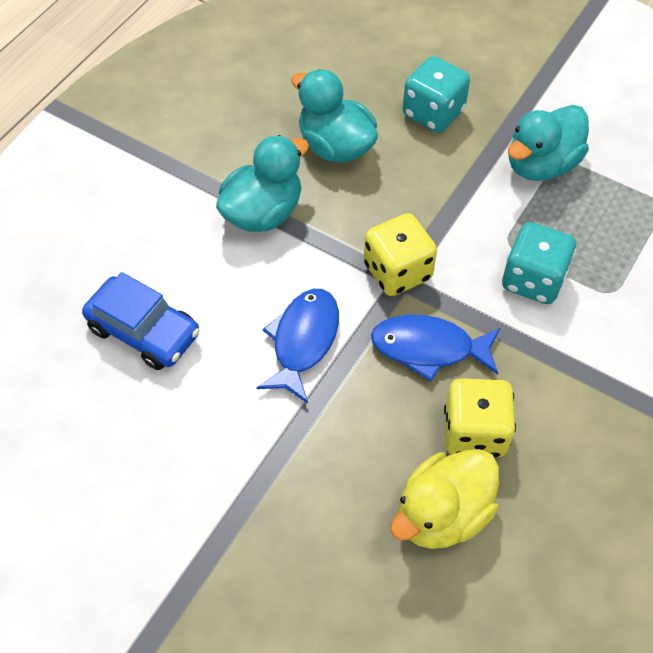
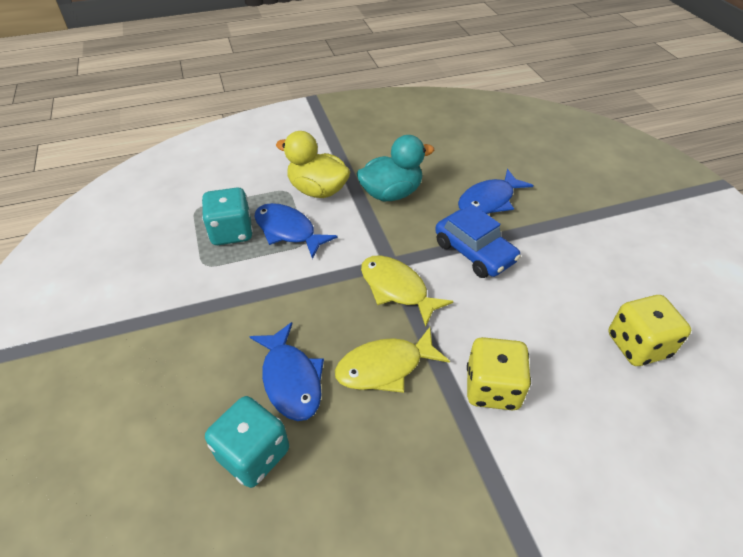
blue fish: 2 -> 3
turquoise duck: 3 -> 1
yellow fish: 0 -> 2

